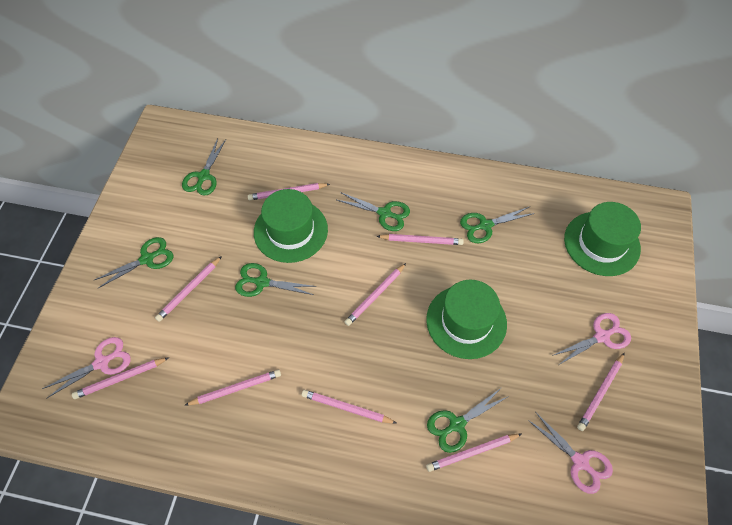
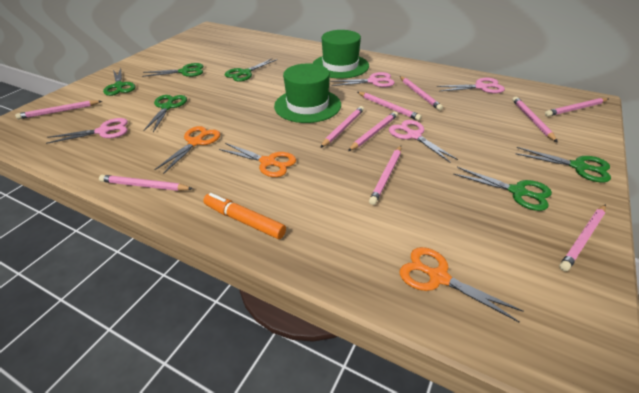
green hat: 3 -> 2
orange marker: 0 -> 1
orange scissors: 0 -> 3
pink pencil: 9 -> 10
pink scissors: 3 -> 4

